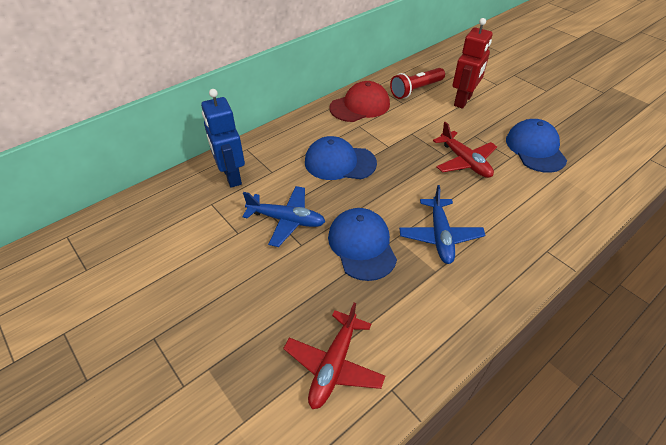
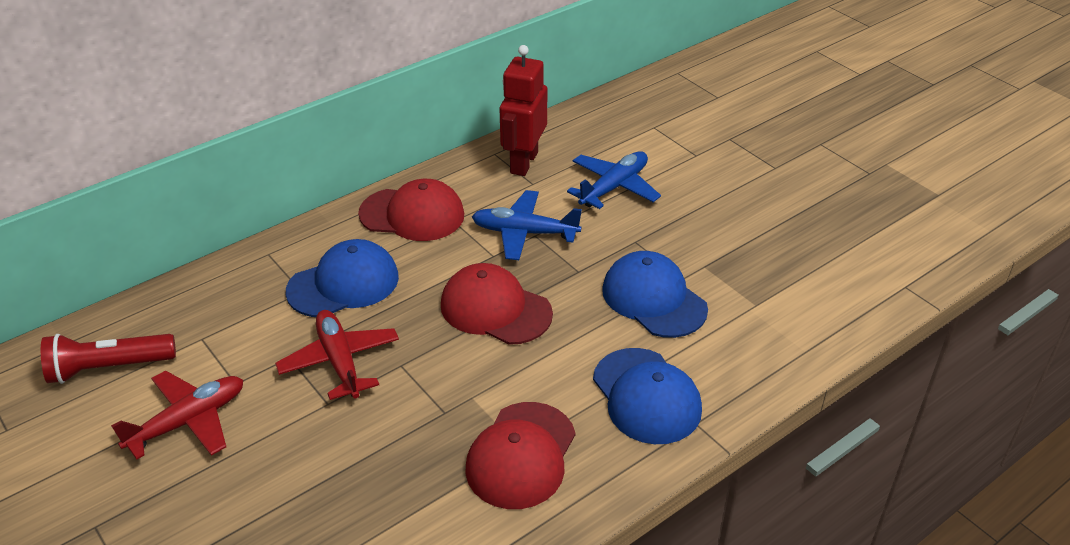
blue robot: 1 -> 0
red cap: 1 -> 3

